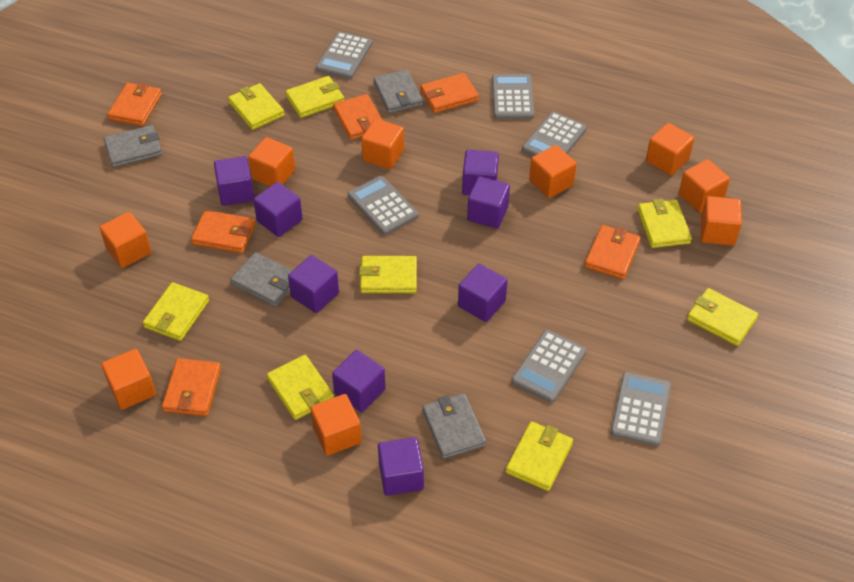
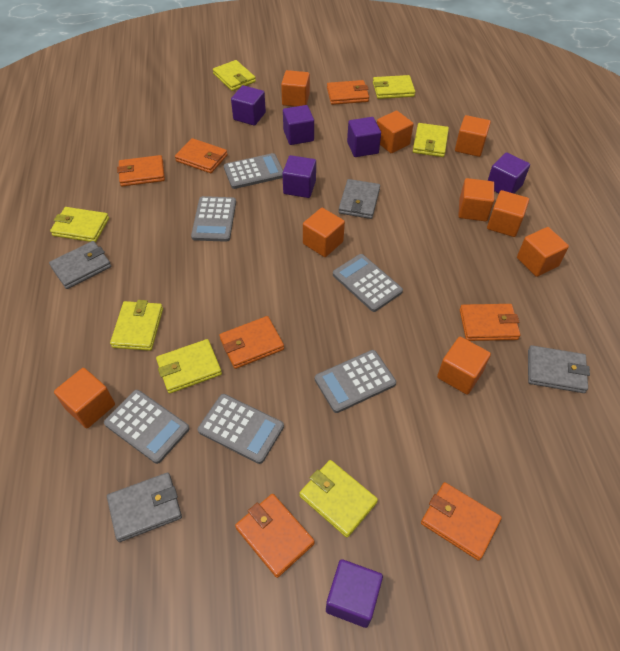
orange wallet: 6 -> 7
purple cube: 8 -> 6
yellow wallet: 8 -> 7

